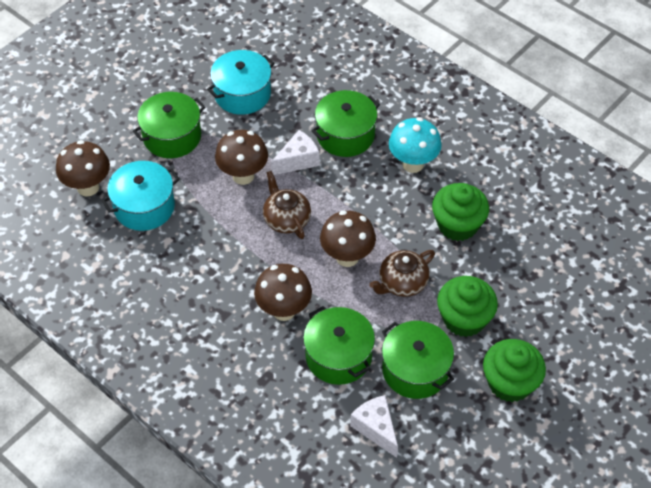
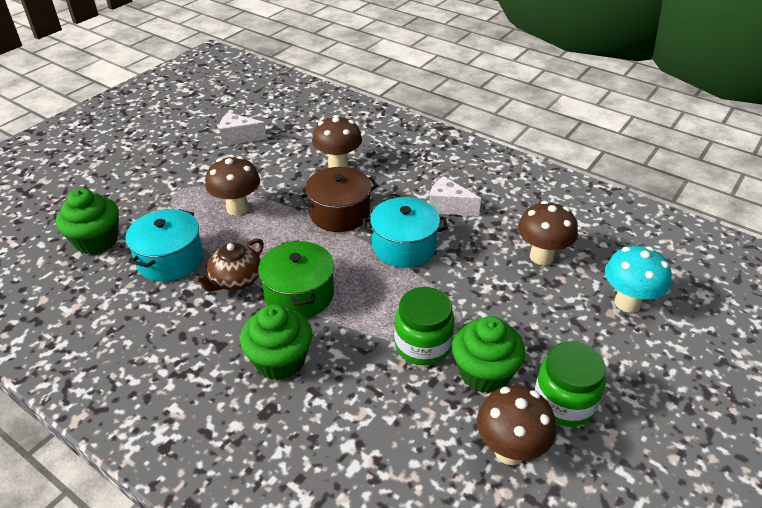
brown pot: 0 -> 1
brown teapot: 2 -> 1
green jar: 0 -> 2
green pot: 4 -> 1

